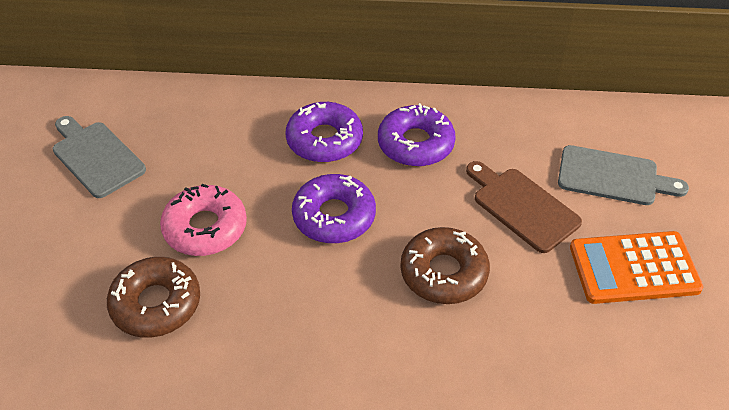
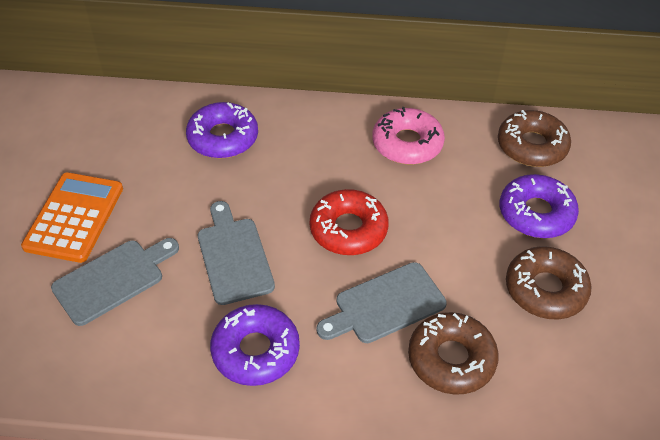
brown cutting board: 1 -> 0
brown donut: 2 -> 3
grey cutting board: 2 -> 3
red donut: 0 -> 1

